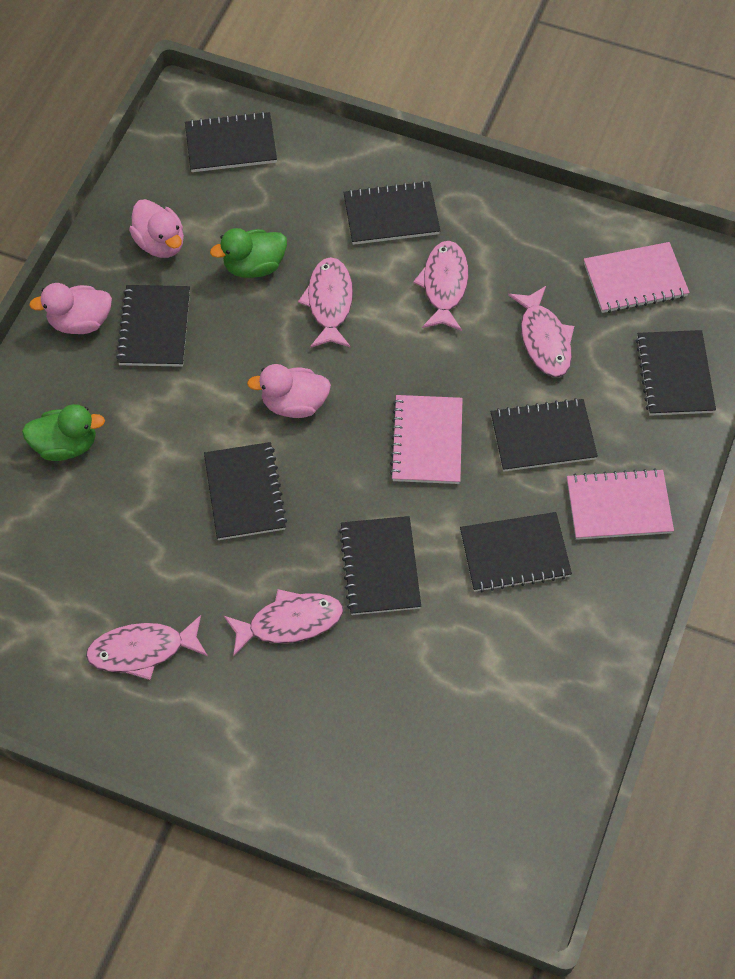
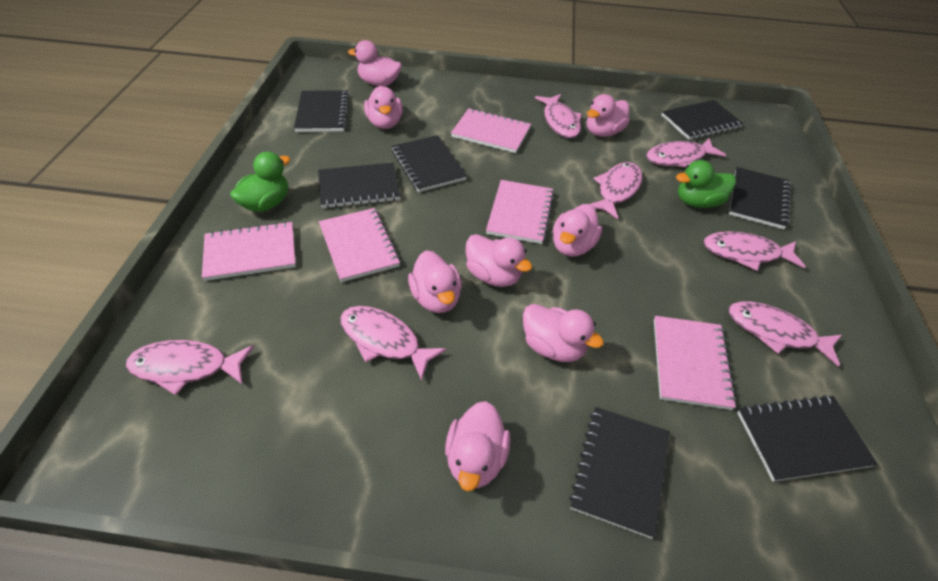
black notebook: 8 -> 7
pink duck: 3 -> 8
pink fish: 5 -> 7
pink notebook: 3 -> 5

